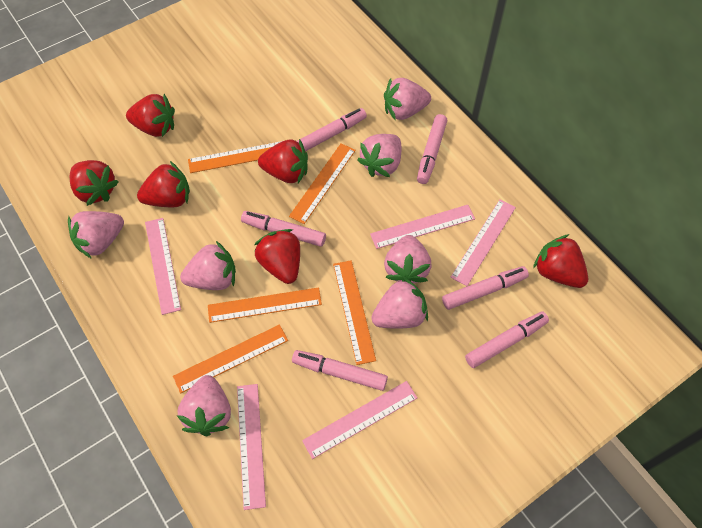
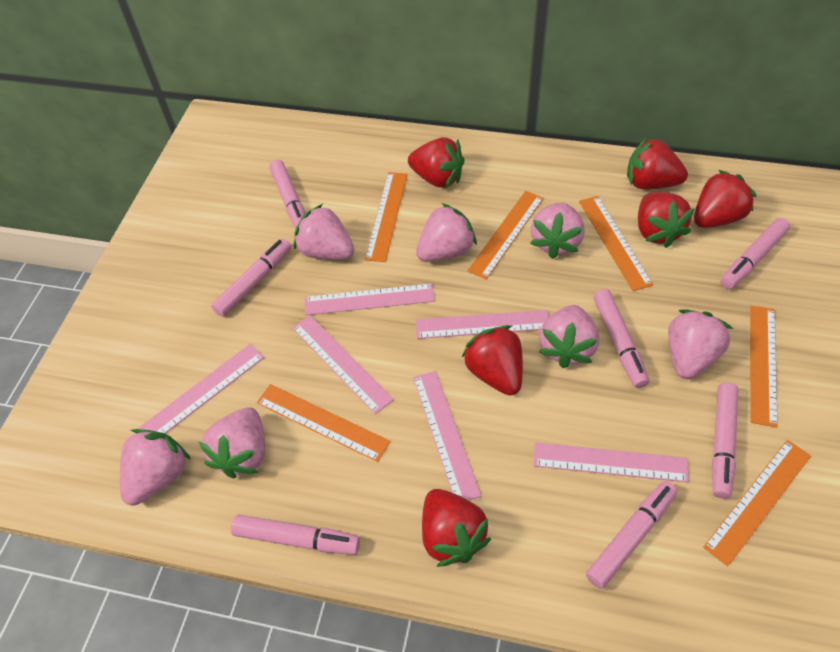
orange ruler: 5 -> 6
pink marker: 6 -> 7
pink ruler: 5 -> 6

